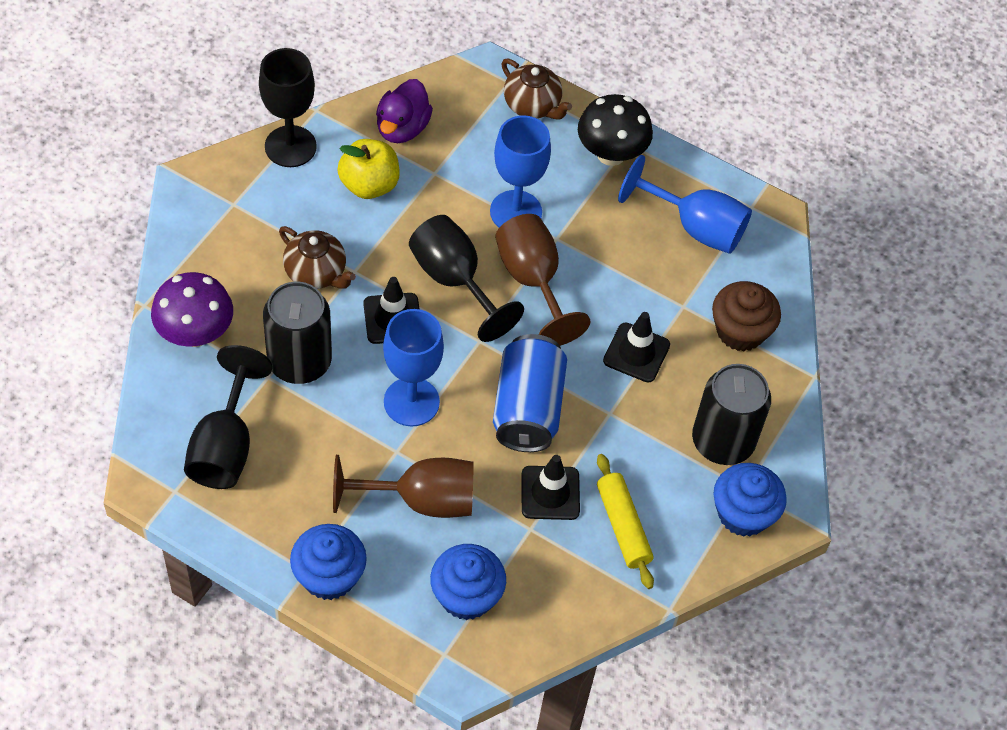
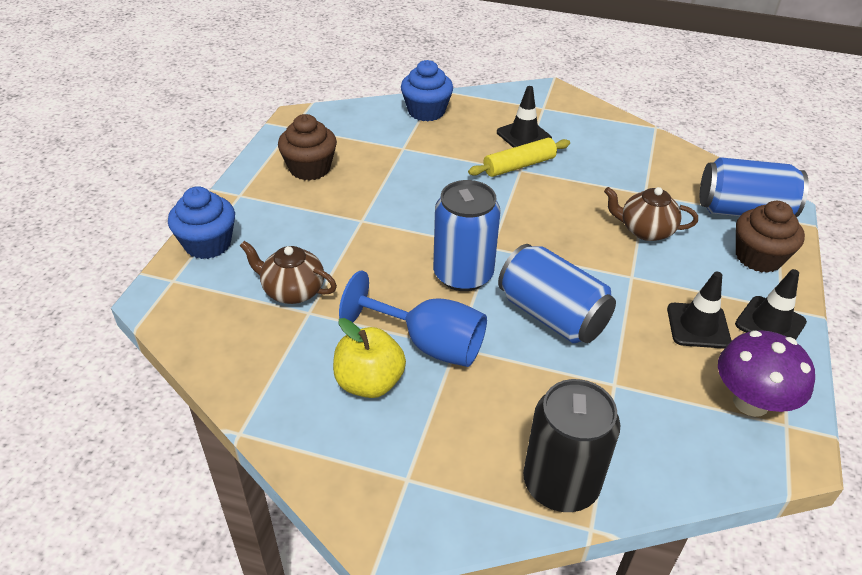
black can: 2 -> 1
black goblet: 3 -> 0
black mushroom: 1 -> 0
blue can: 1 -> 3
blue cupcake: 3 -> 2
blue goblet: 3 -> 1
brown cupcake: 1 -> 2
brown goblet: 2 -> 0
purple duck: 1 -> 0

